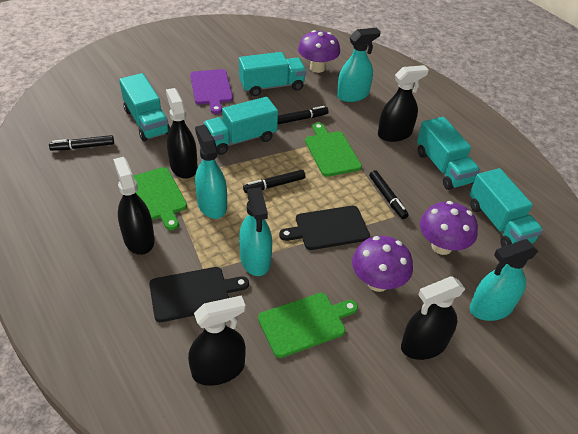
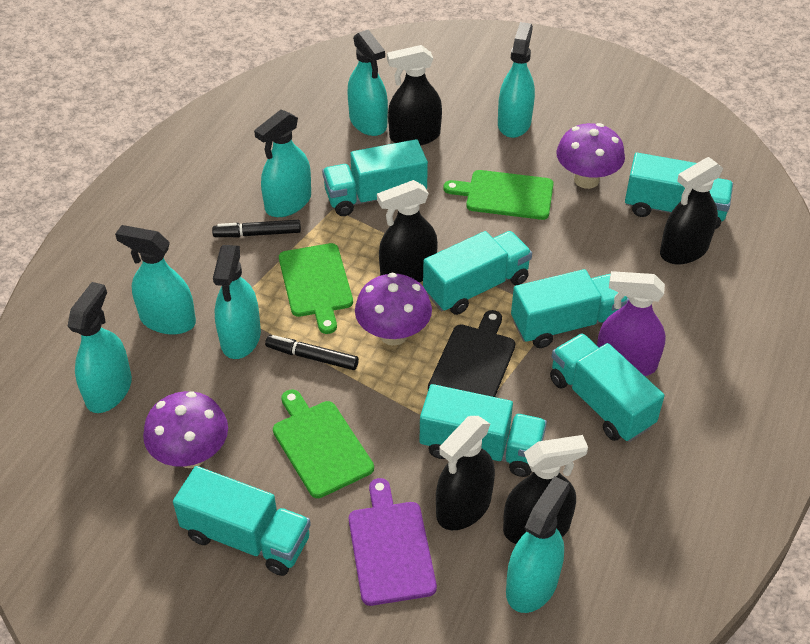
black cutting board: 2 -> 1
black marker: 4 -> 2
purple spray bottle: 0 -> 1
turquoise spray bottle: 4 -> 7
turquoise truck: 5 -> 7

